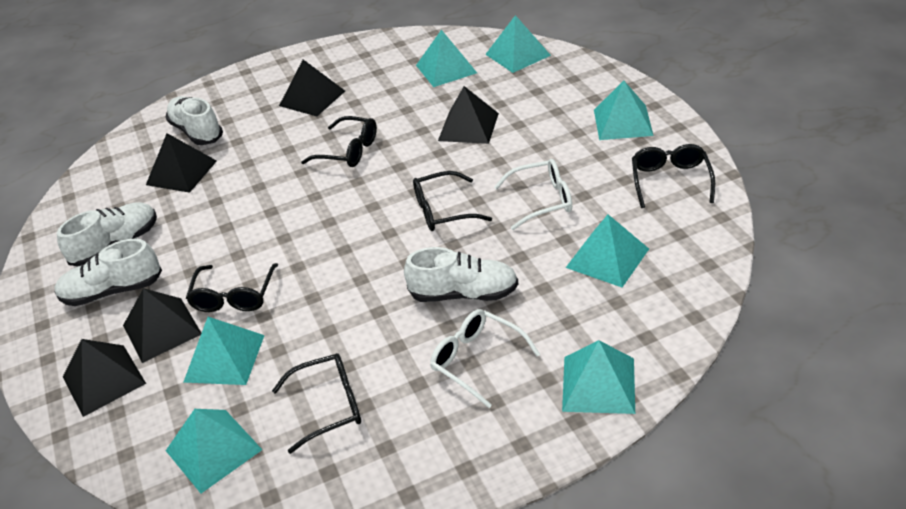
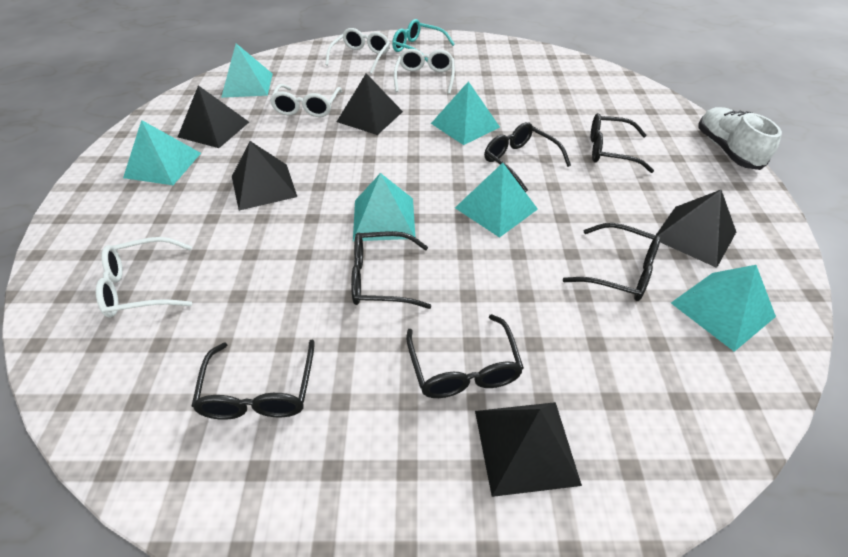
black glasses: 5 -> 6
turquoise glasses: 0 -> 1
turquoise pyramid: 7 -> 6
white glasses: 2 -> 4
white shoe: 4 -> 1

